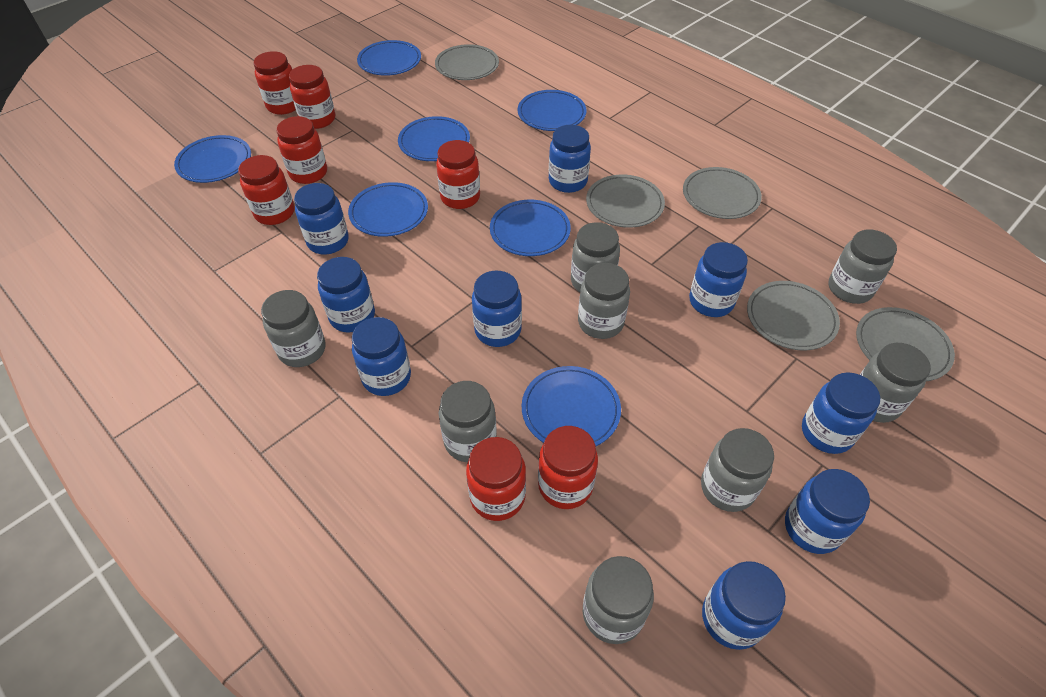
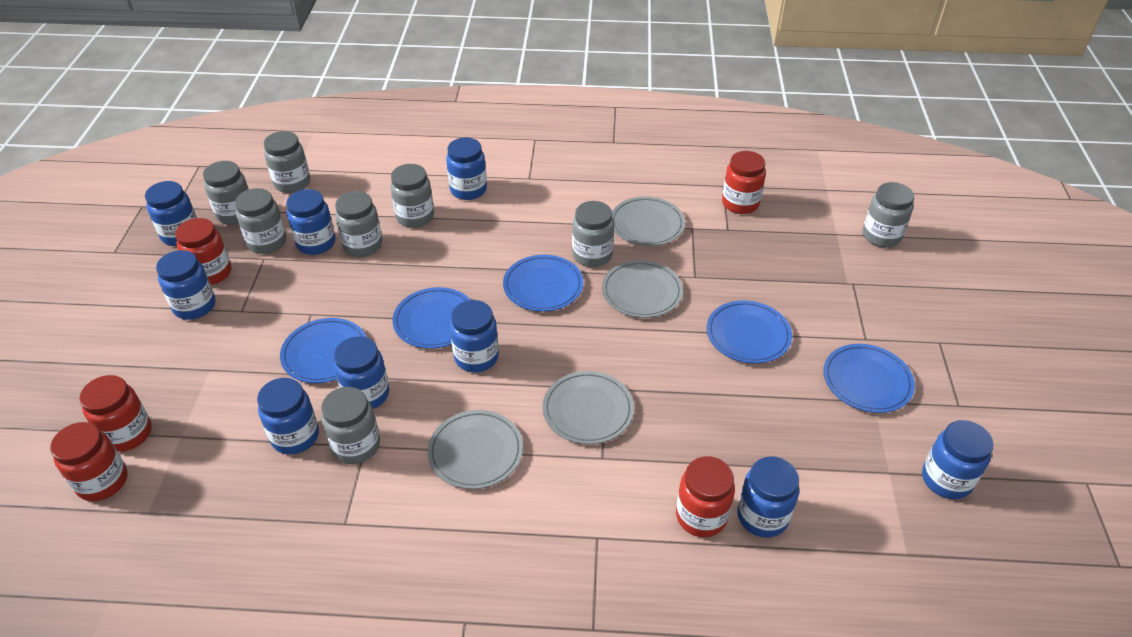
blue plate: 7 -> 5
grey plate: 5 -> 4
red jar: 7 -> 5

